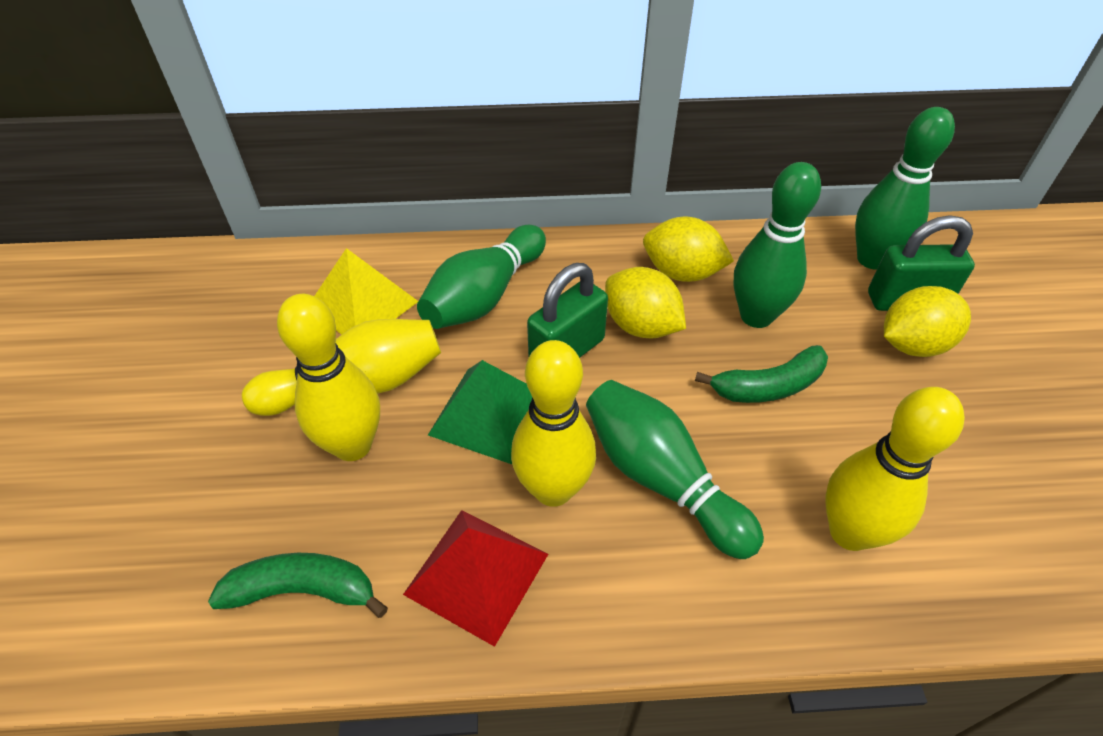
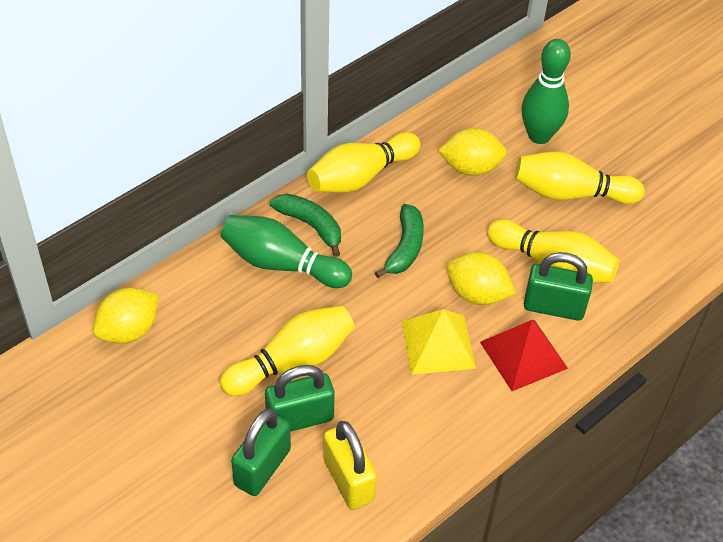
green bowling pin: 4 -> 2
green padlock: 2 -> 3
green pyramid: 1 -> 0
yellow padlock: 0 -> 1

